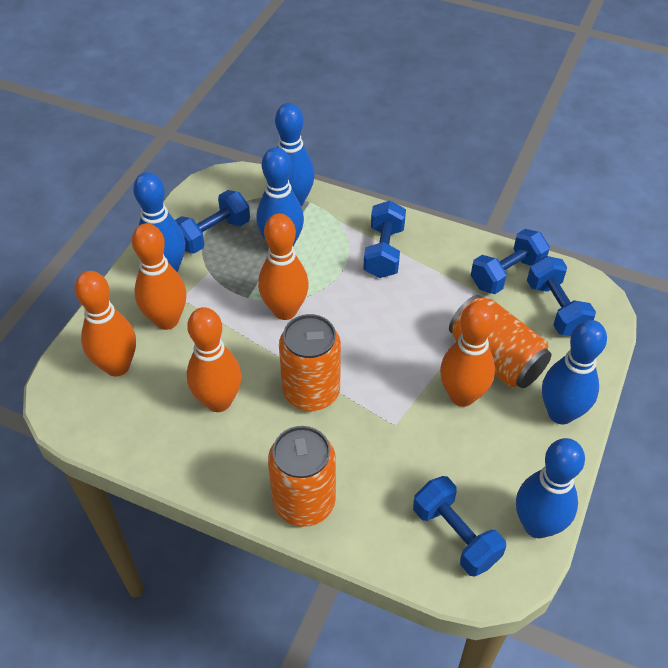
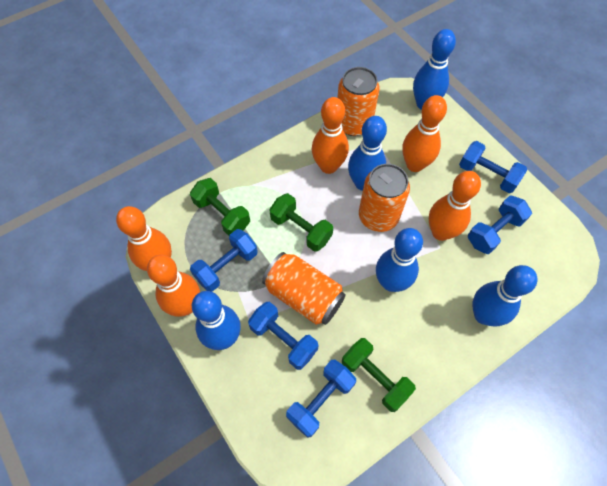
green dumbbell: 0 -> 3

